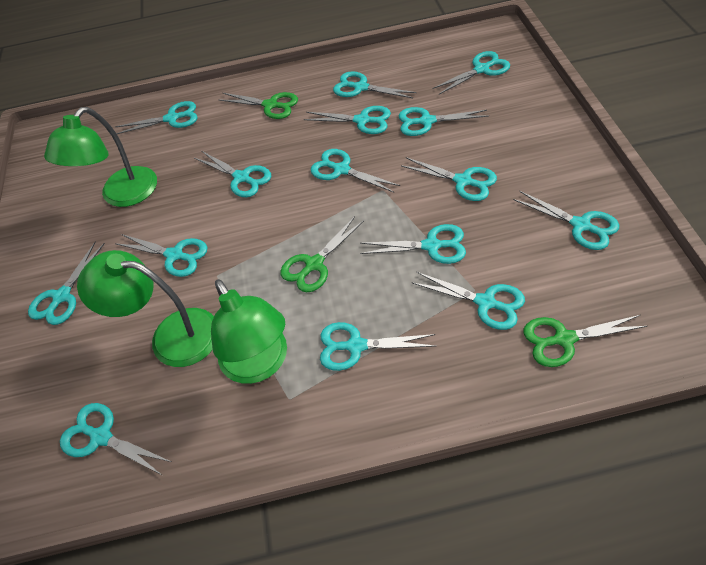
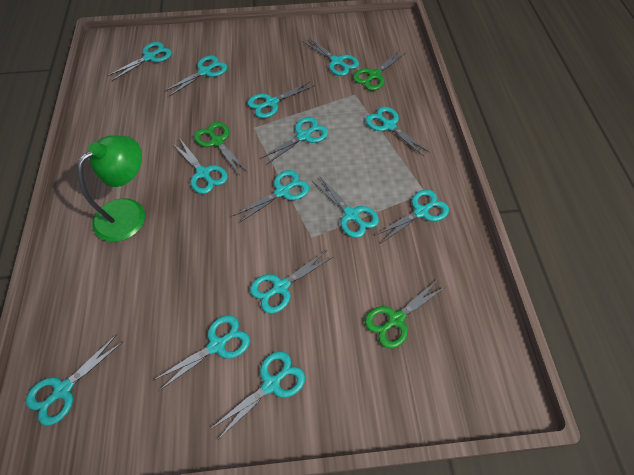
green lamp: 3 -> 1
turquoise scissors: 15 -> 14

